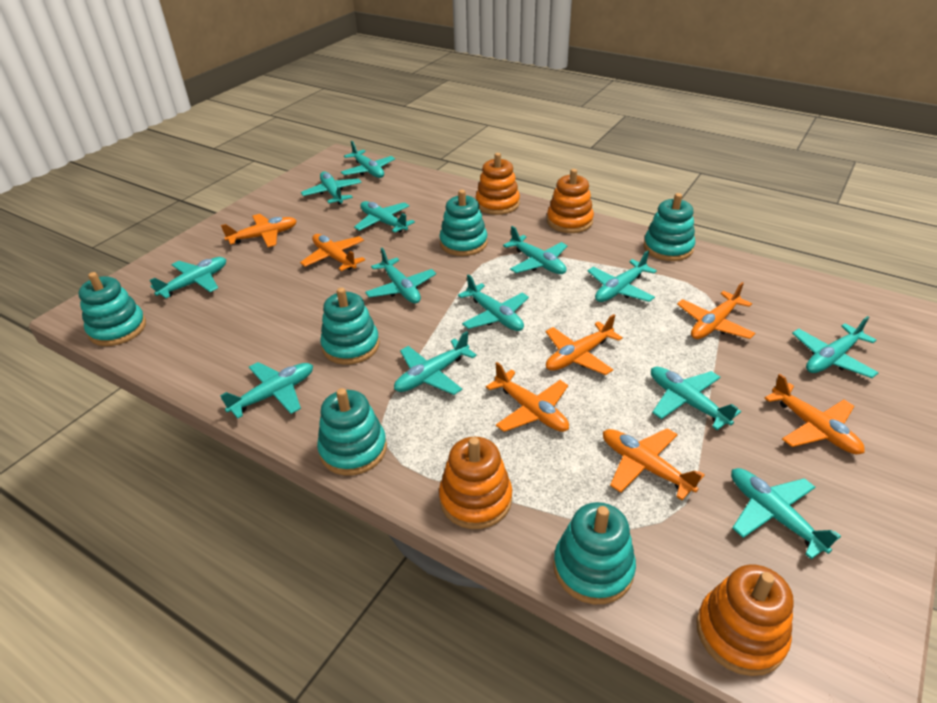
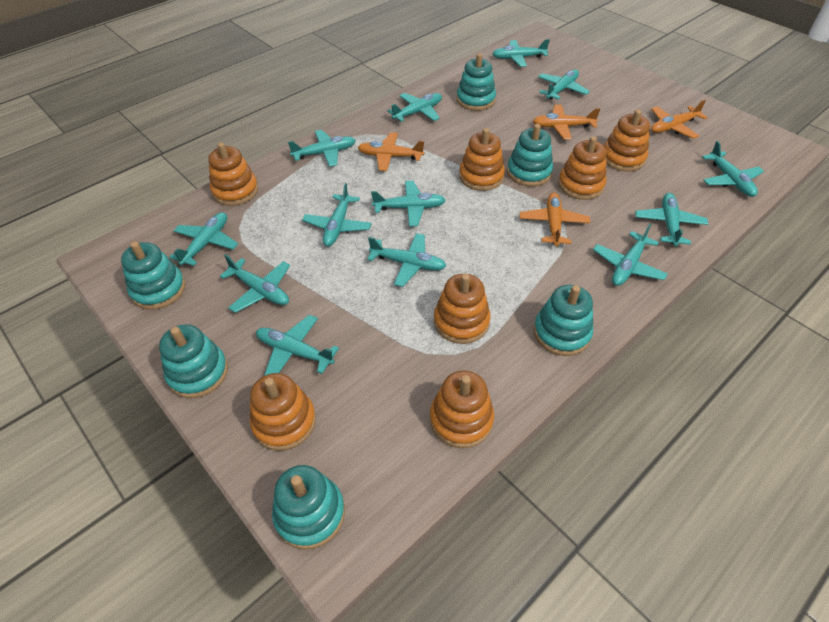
orange plane: 7 -> 4
orange stacking toy: 4 -> 7

